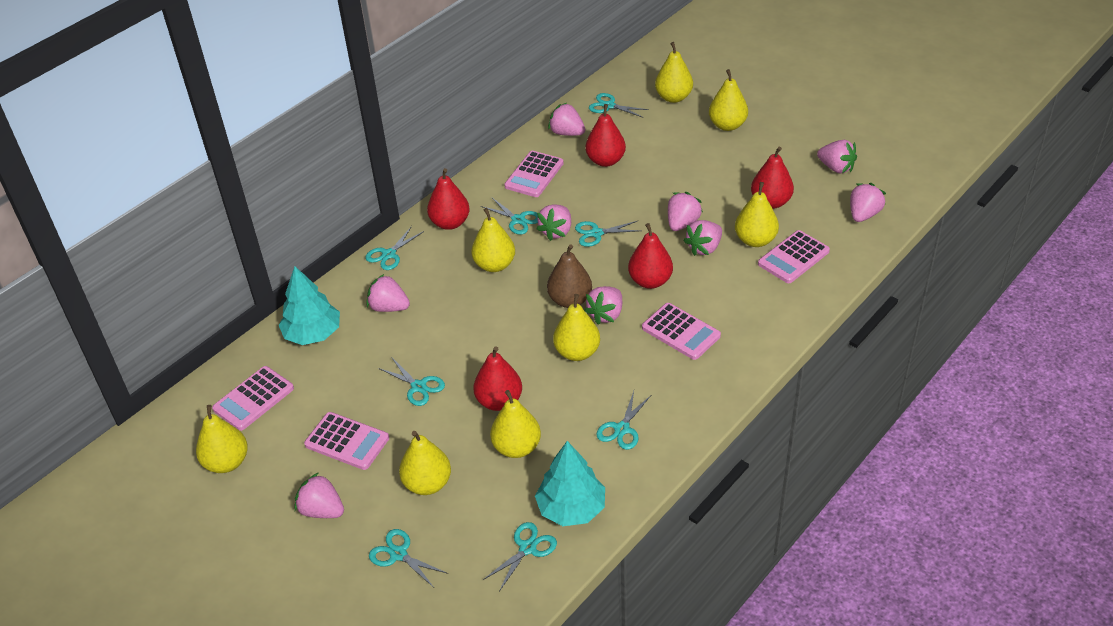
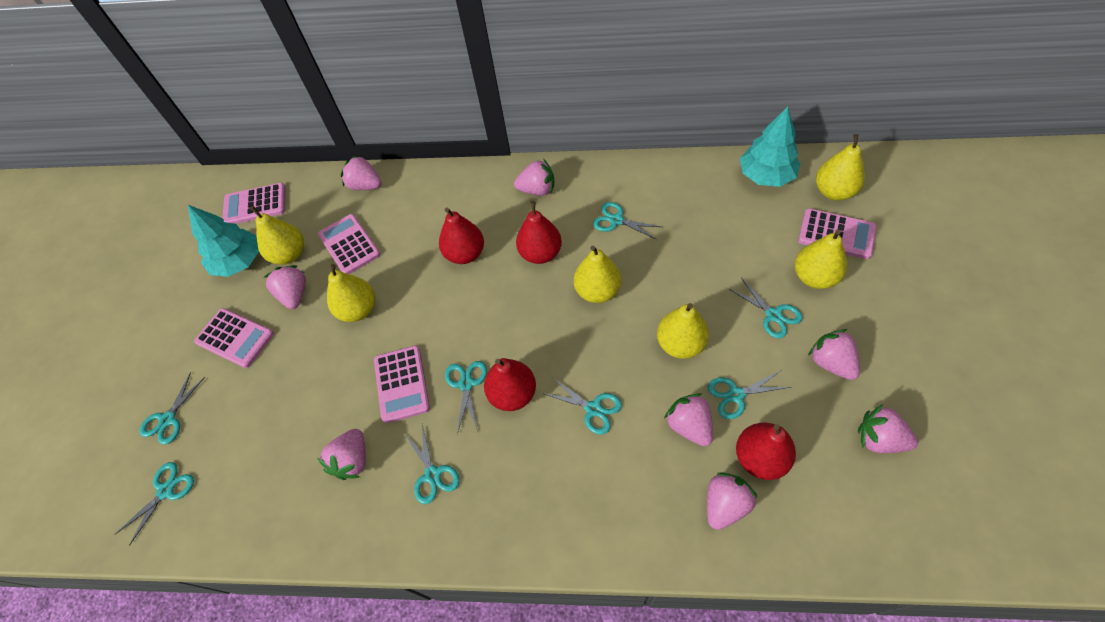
brown pear: 1 -> 0
pink strawberry: 9 -> 8
red pear: 5 -> 4
yellow pear: 8 -> 6

